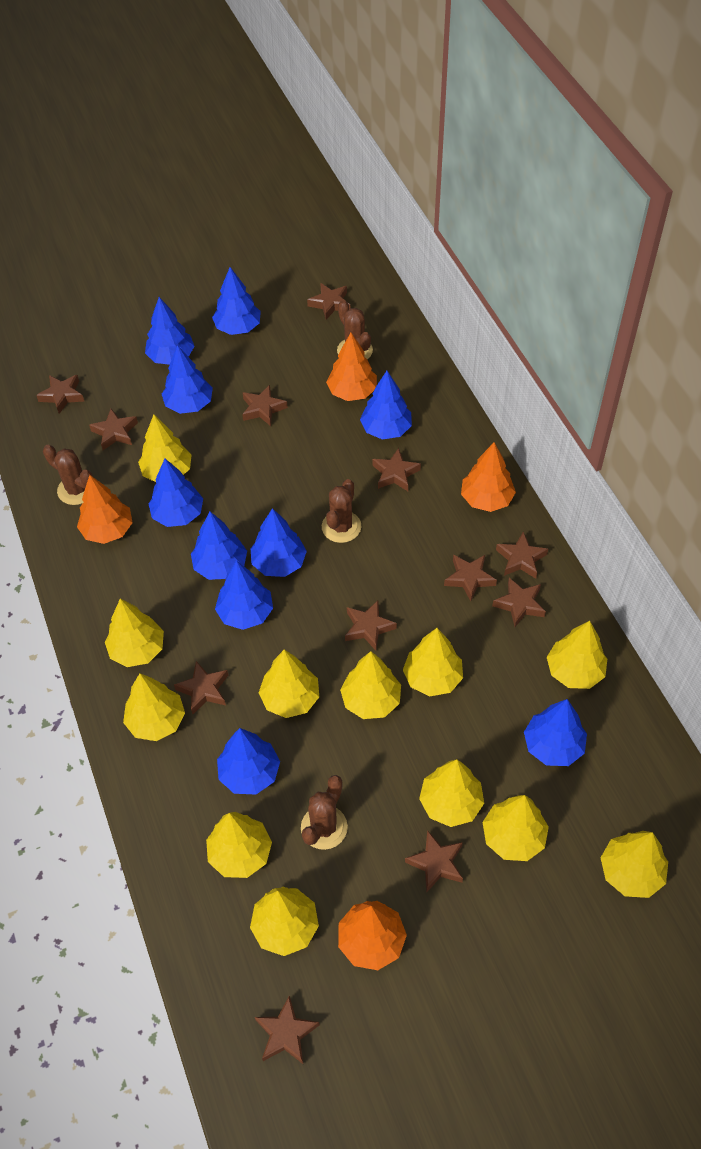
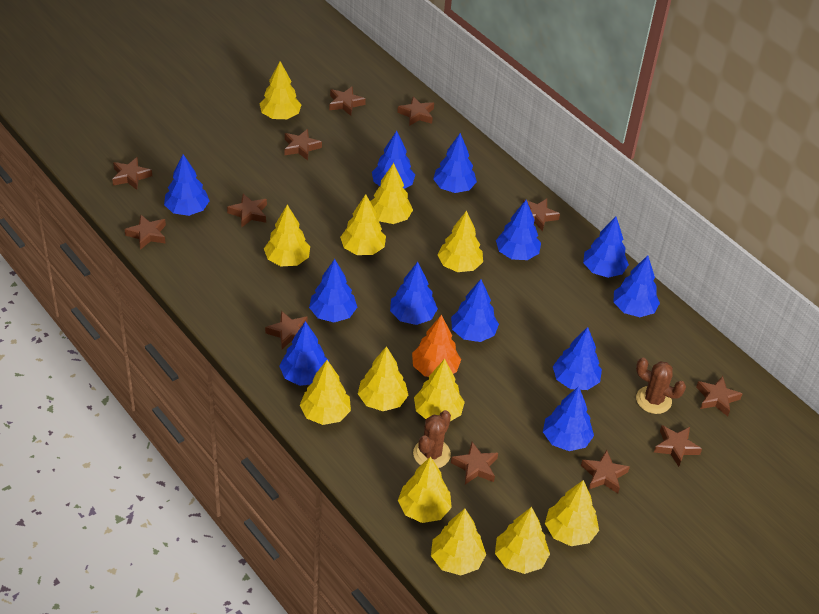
blue tree: 10 -> 12
brown cactus: 4 -> 2
orange tree: 4 -> 1

